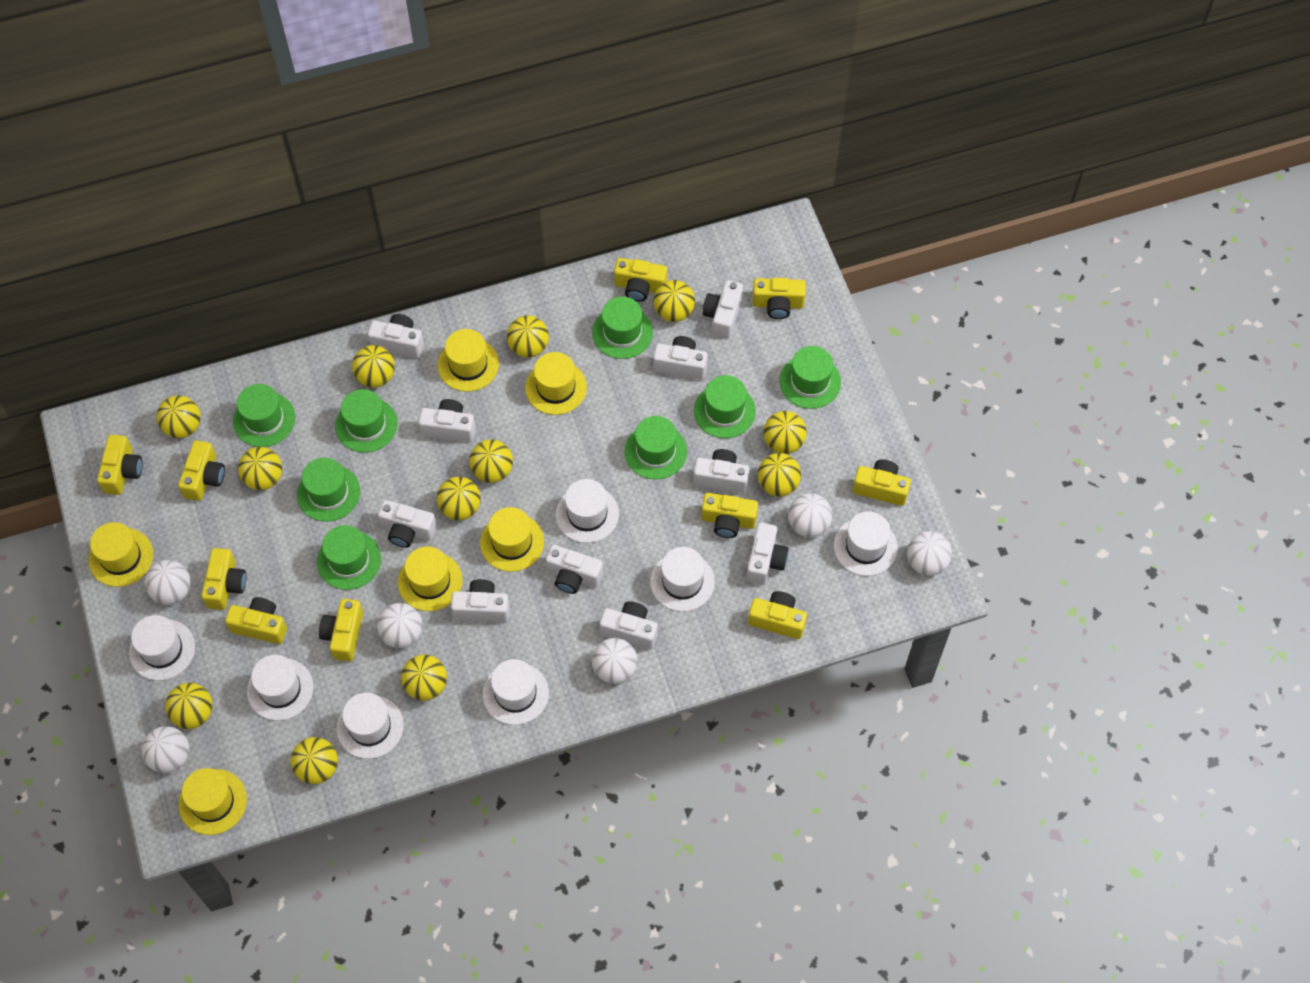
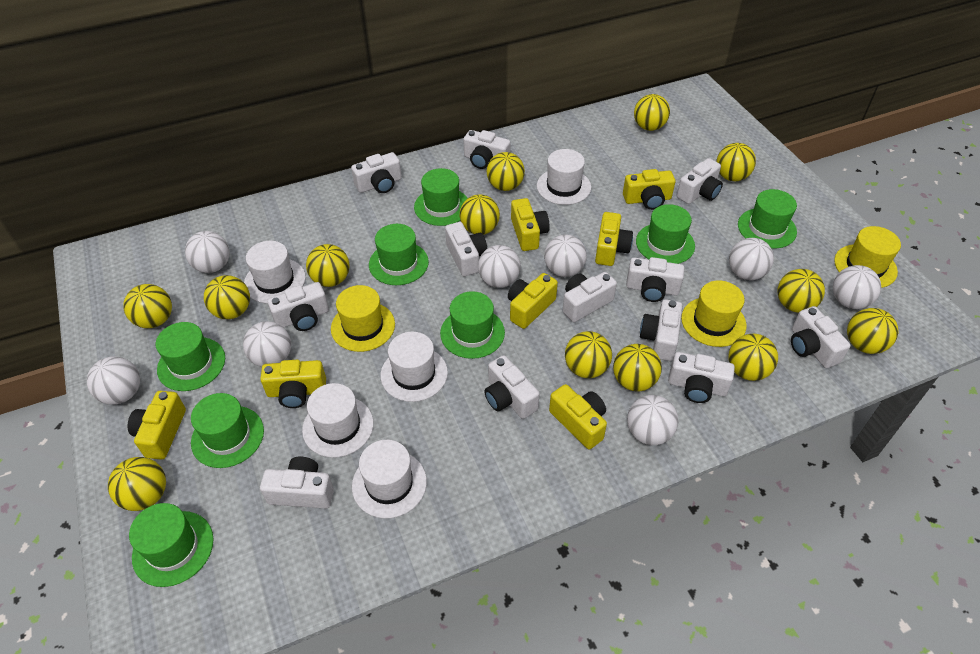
white ball: 6 -> 8
white camera: 10 -> 12
white hat: 7 -> 5
yellow ball: 12 -> 13
yellow camera: 10 -> 7
yellow hat: 6 -> 3

